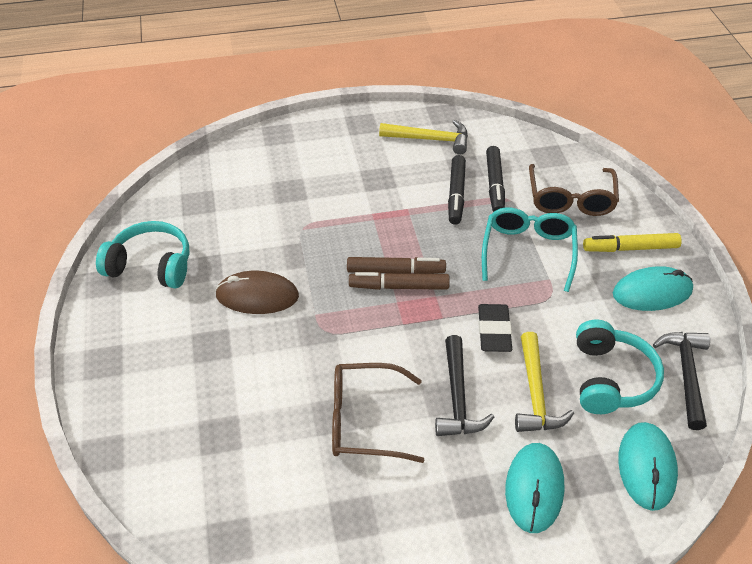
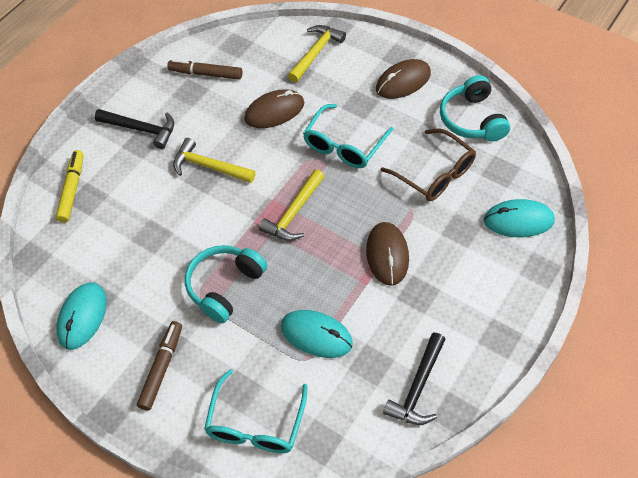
black eraser: 1 -> 0
black marker: 2 -> 0
brown glasses: 2 -> 1
brown mouse: 1 -> 3
turquoise glasses: 1 -> 2
yellow hammer: 2 -> 3

